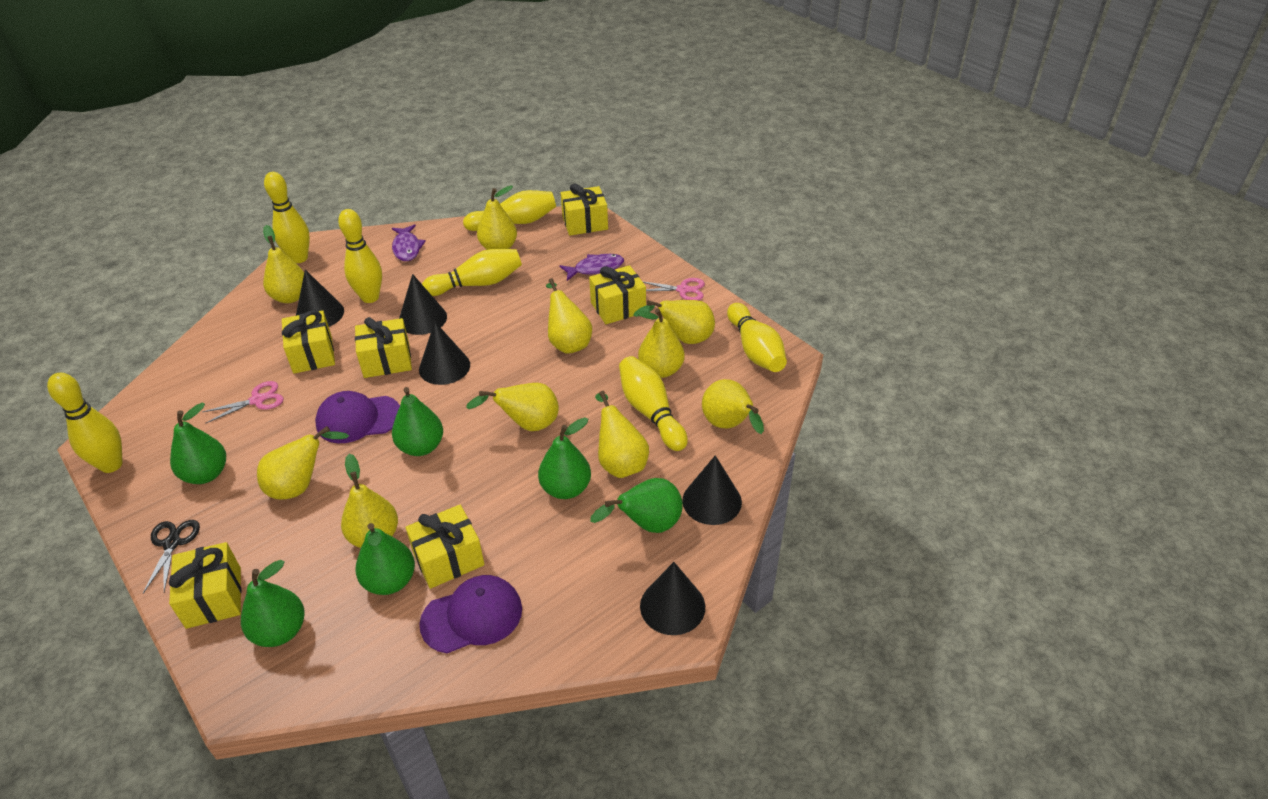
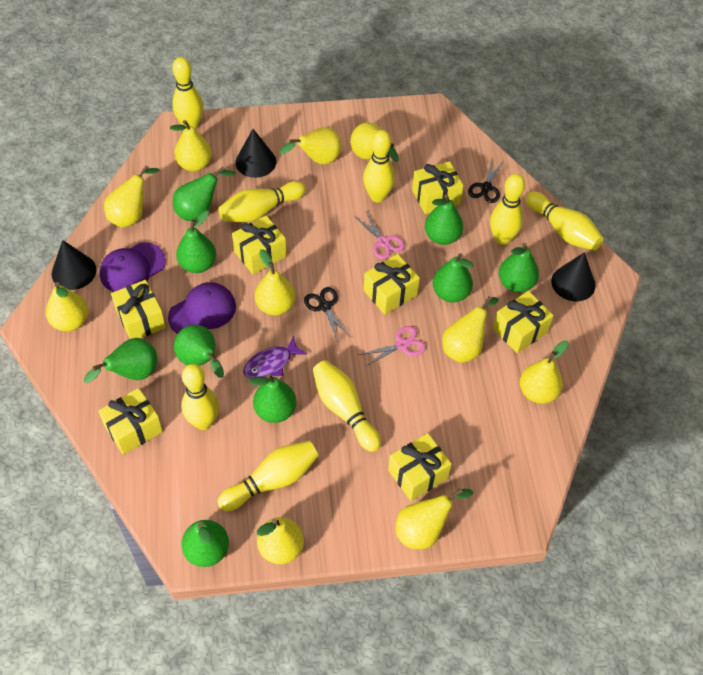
black cone: 5 -> 3
black scissors: 1 -> 2
green pear: 6 -> 9
purple fish: 2 -> 1
yellow bowling pin: 7 -> 8
yellow gift: 6 -> 7

